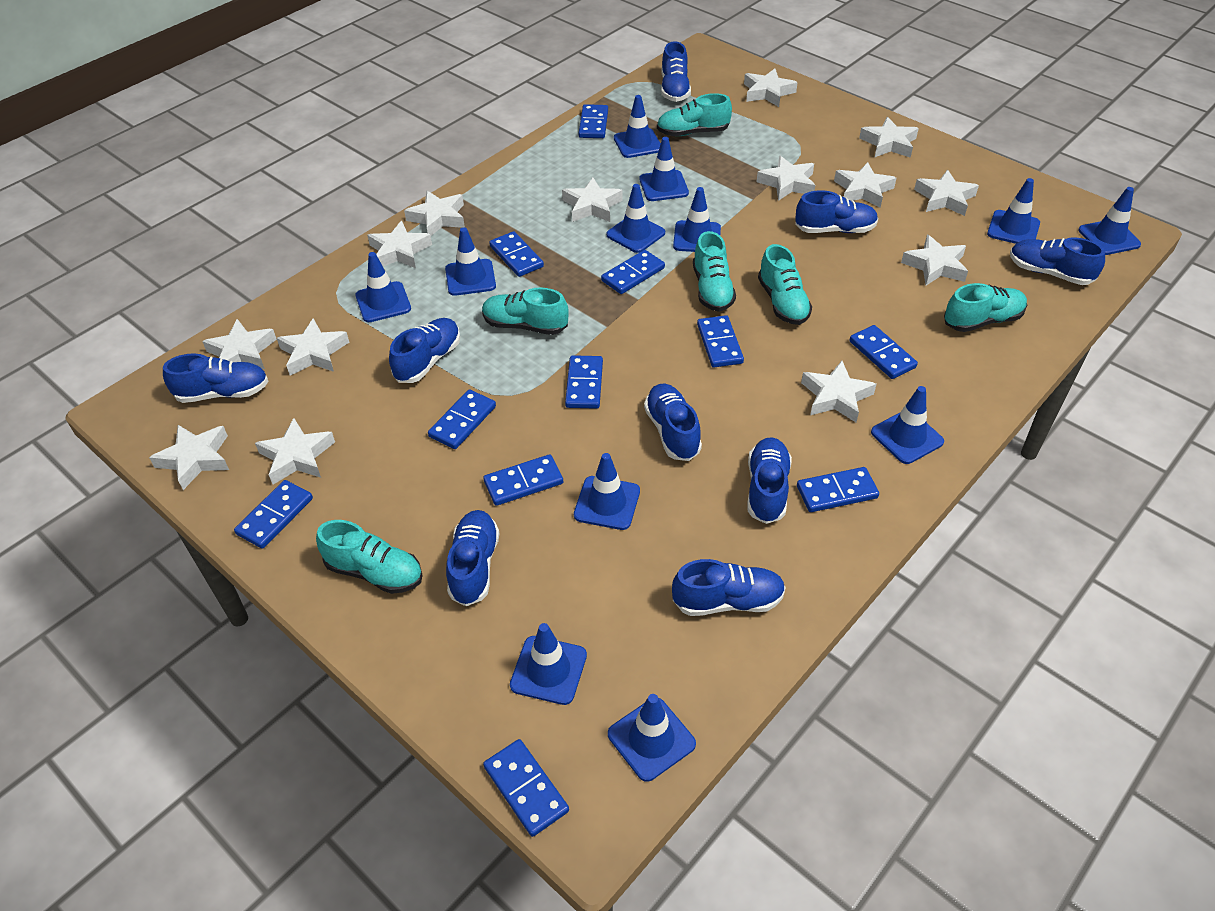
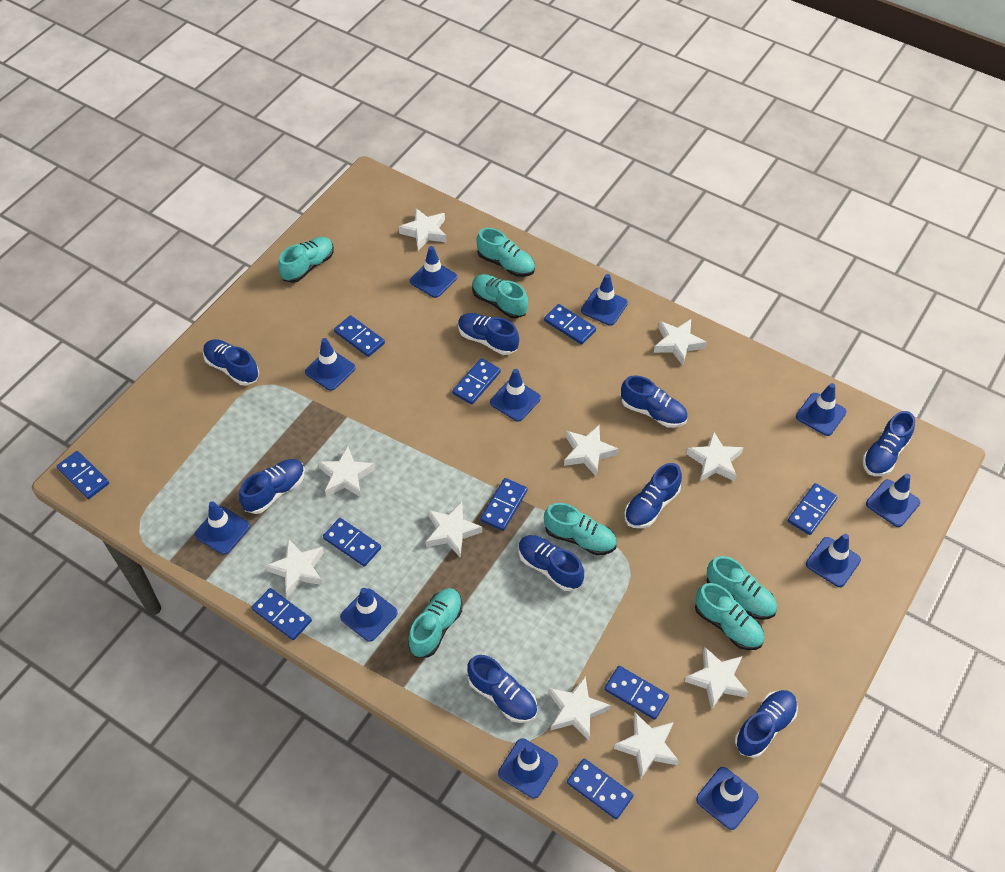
blue domino: 11 -> 10
blue traffic cone: 12 -> 11
turquoise shoe: 6 -> 7
white star: 14 -> 10

